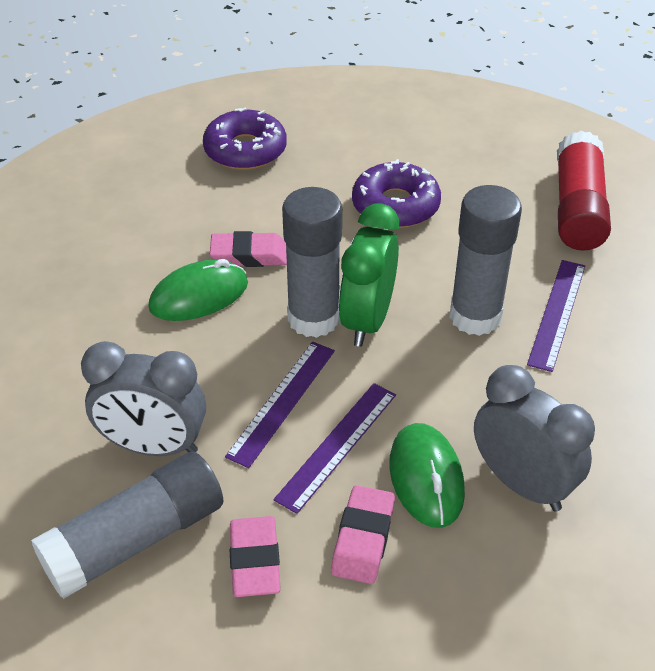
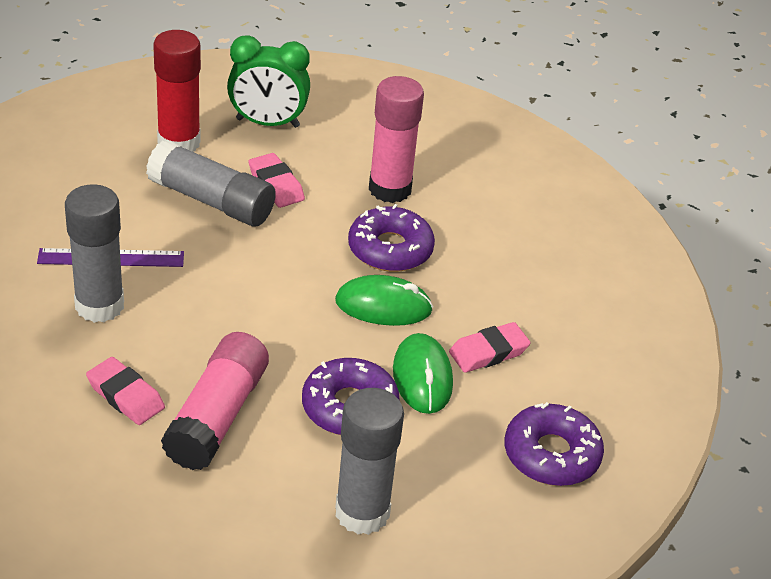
grey clock: 2 -> 0
pink glue stick: 0 -> 2
purple donut: 2 -> 3
purple ruler: 3 -> 1

